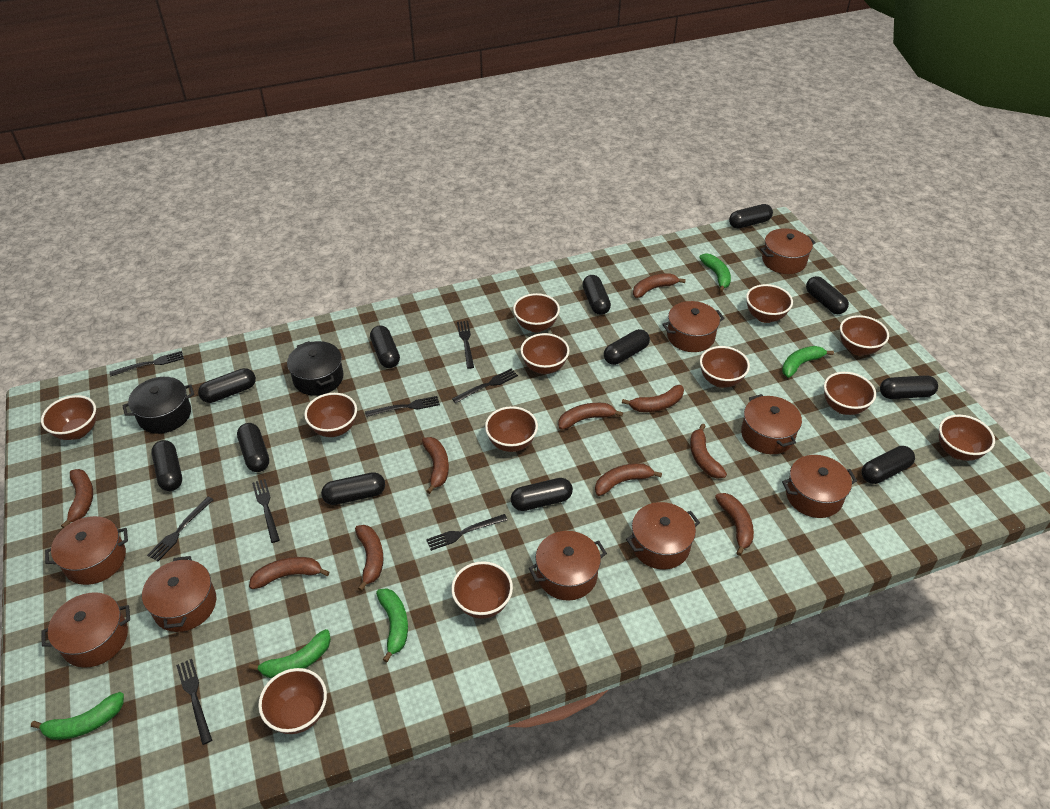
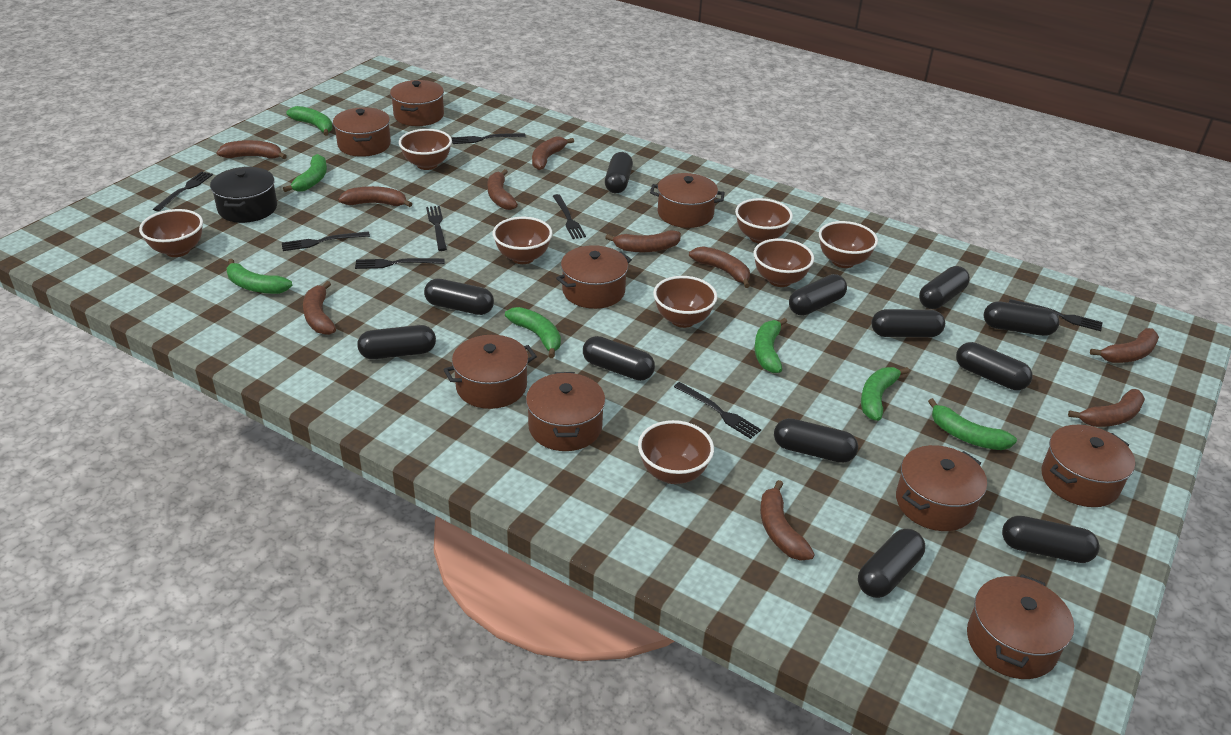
black pot: 2 -> 1
brown bowl: 12 -> 8
green banana: 5 -> 7

